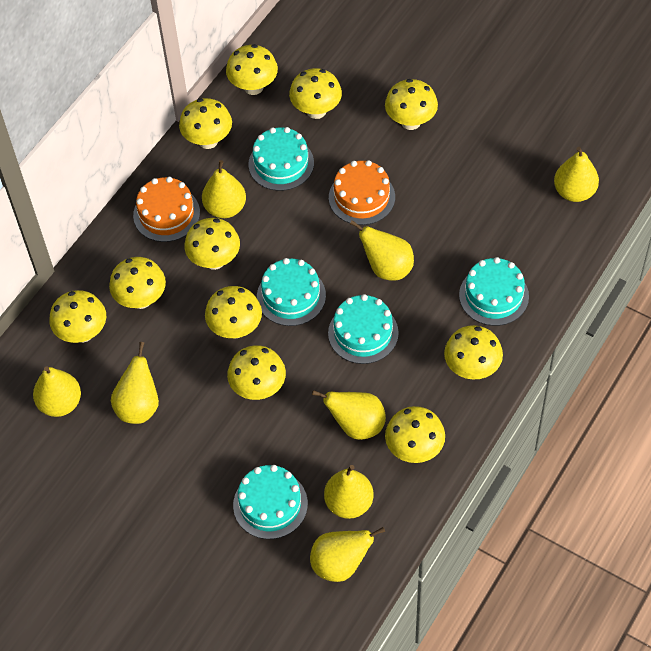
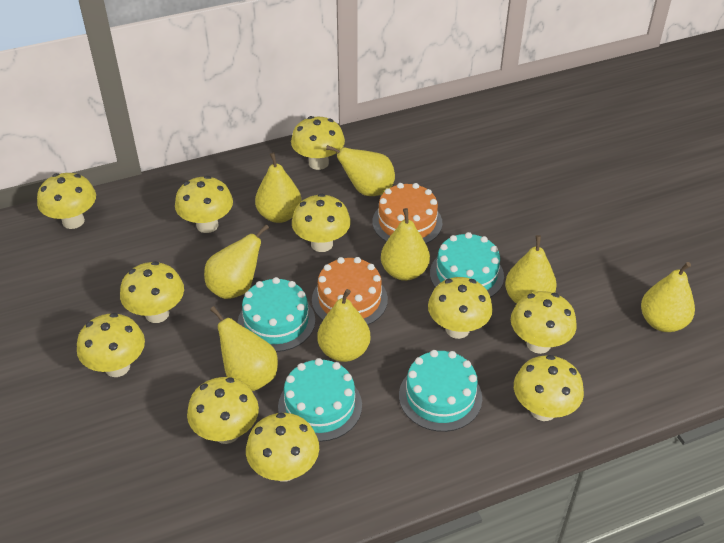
turquoise cake: 5 -> 4

